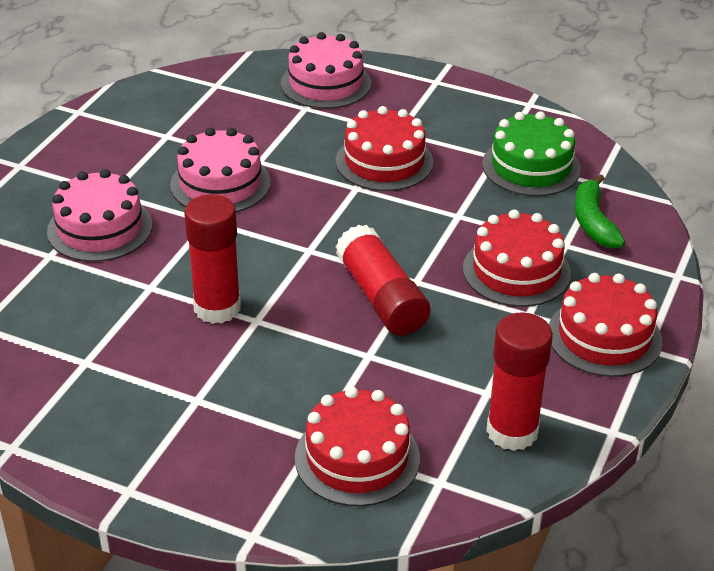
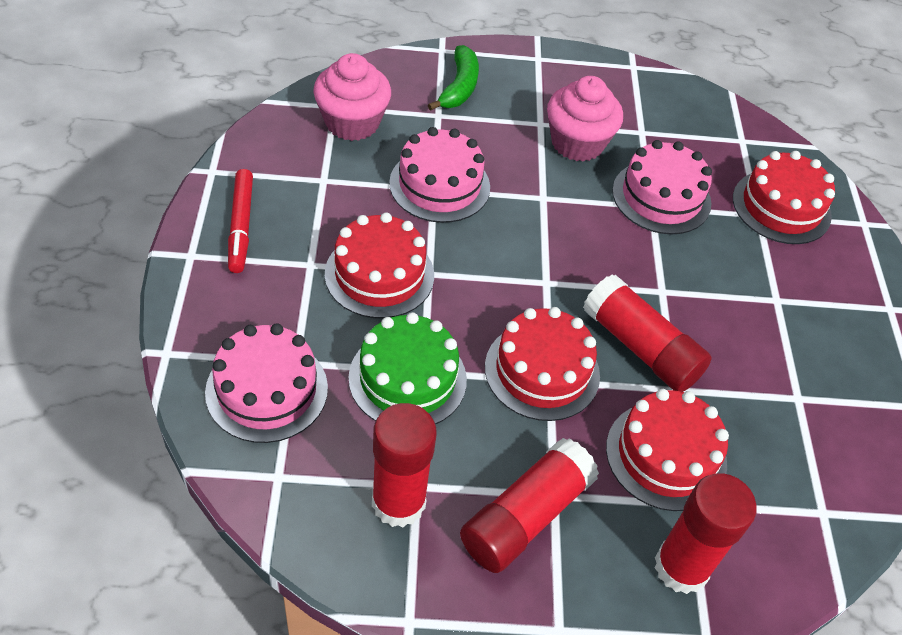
pink cupcake: 0 -> 2
red glue stick: 3 -> 4
red marker: 0 -> 1

